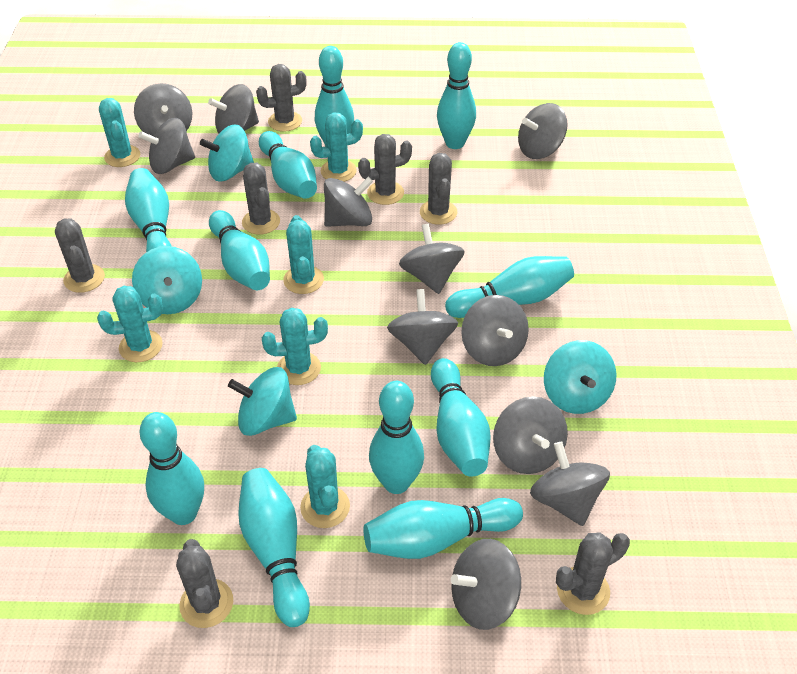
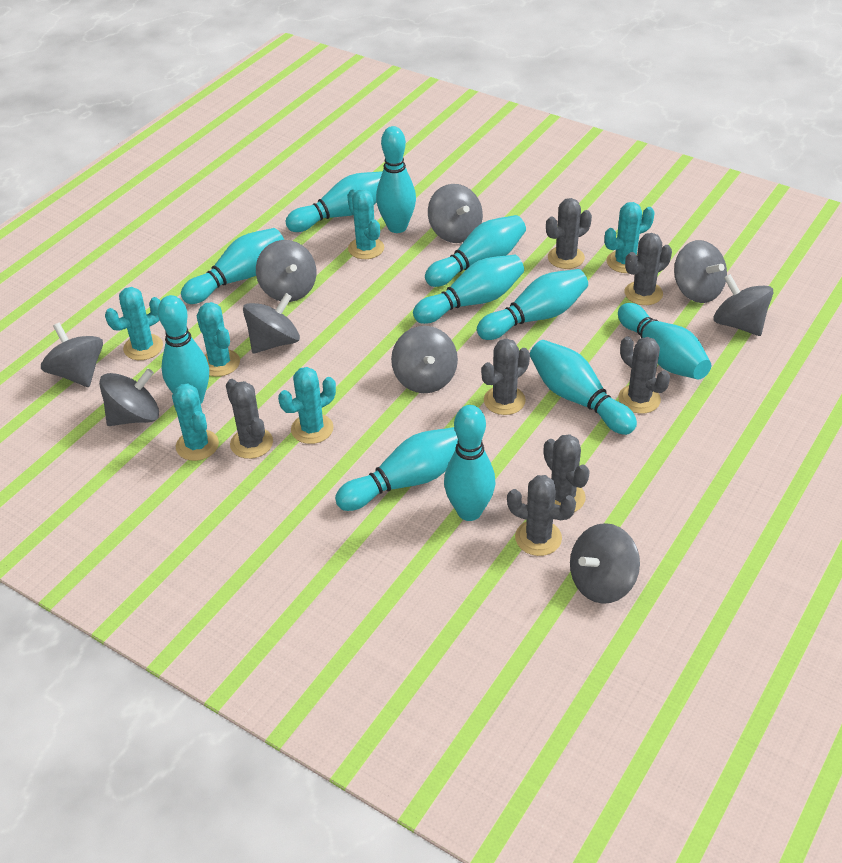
grey spinning top: 11 -> 9
turquoise spinning top: 4 -> 0

